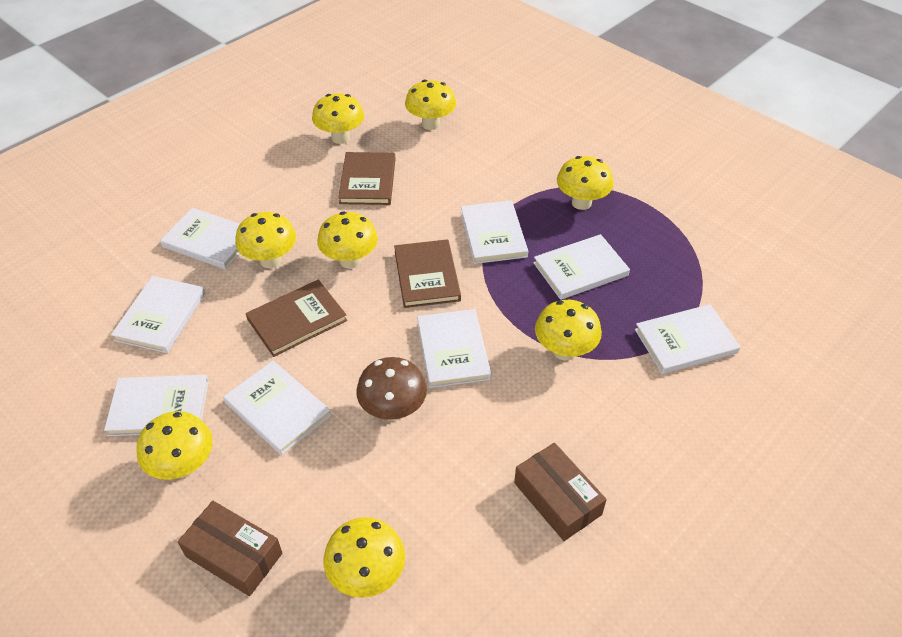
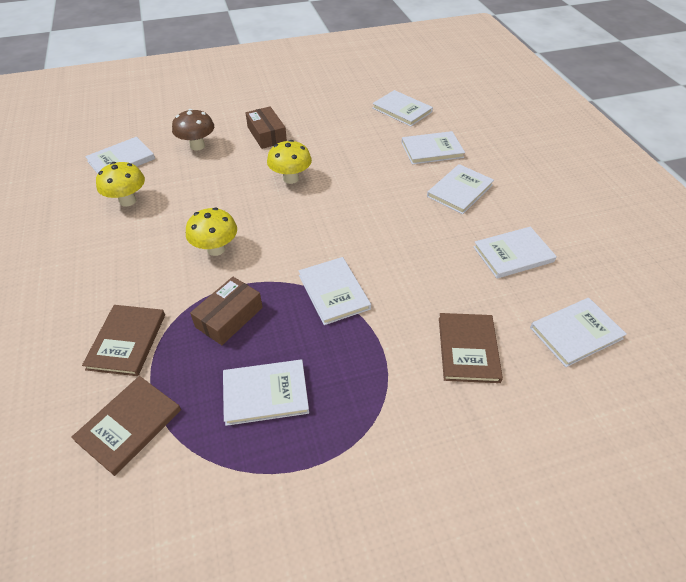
yellow mushroom: 8 -> 3

